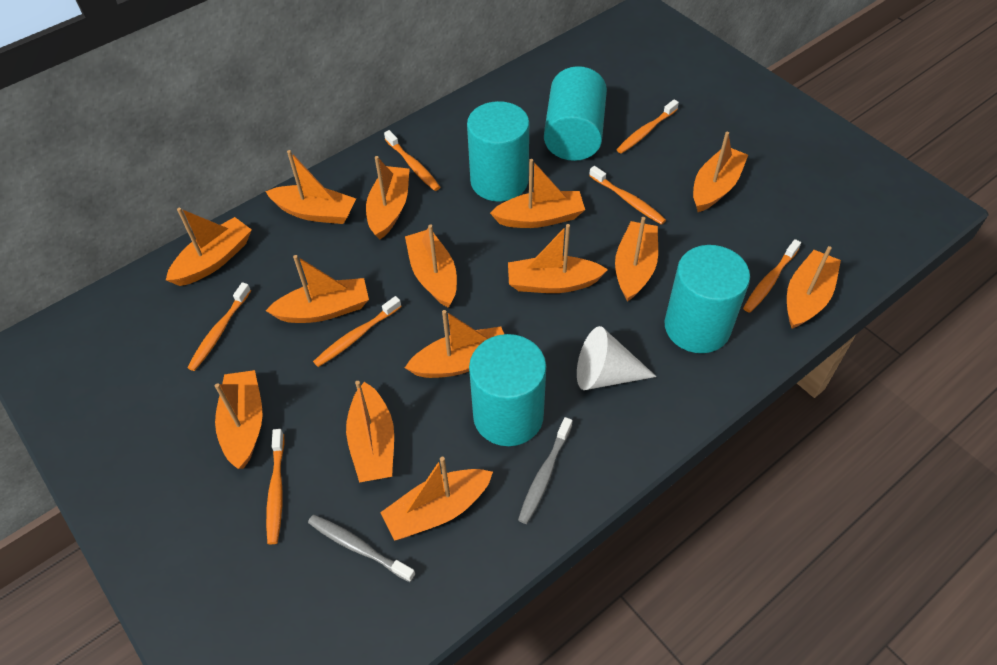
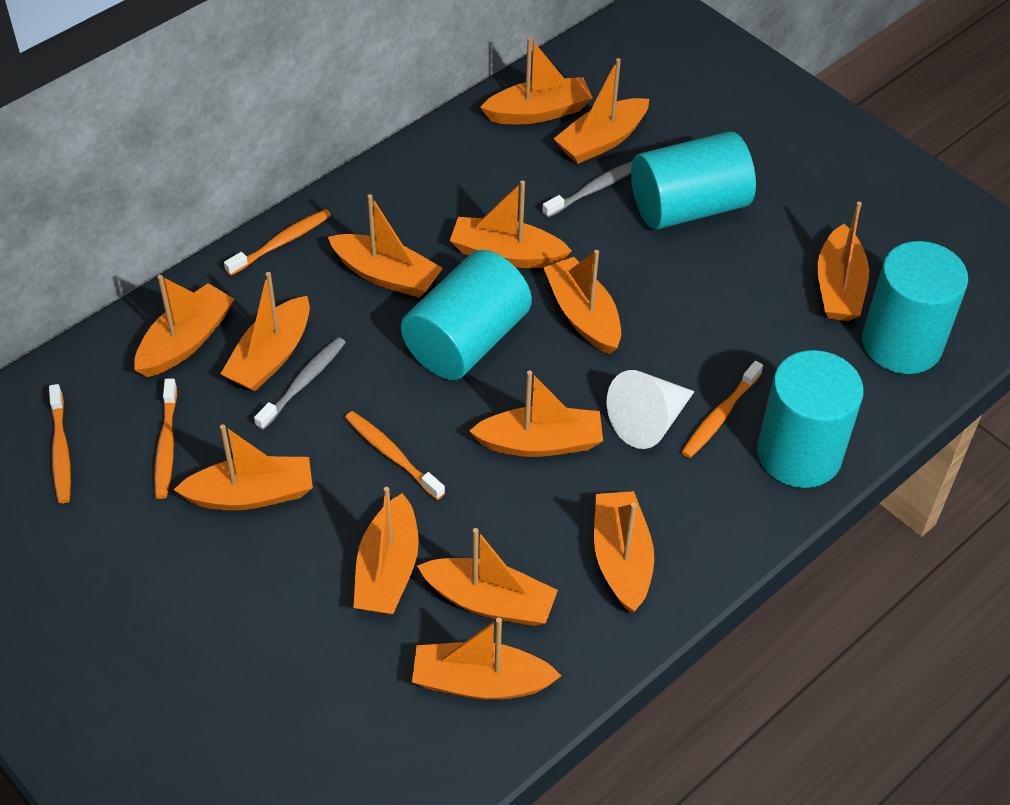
orange toothbrush: 7 -> 5

